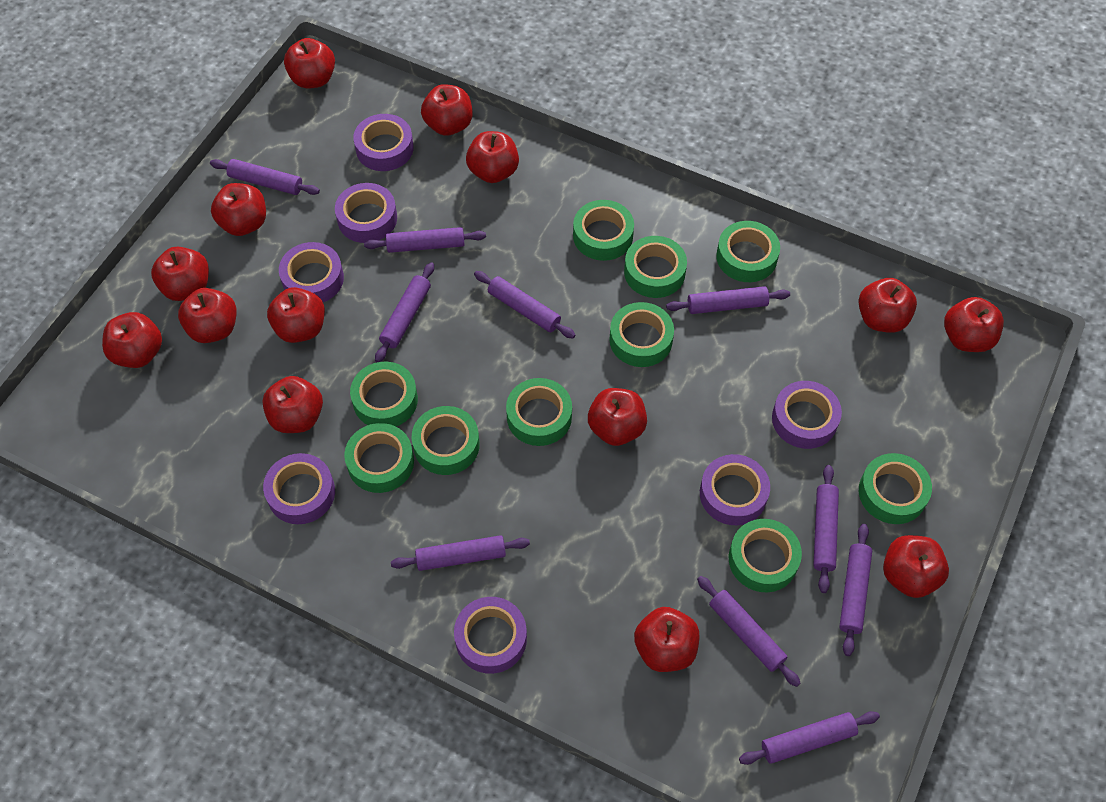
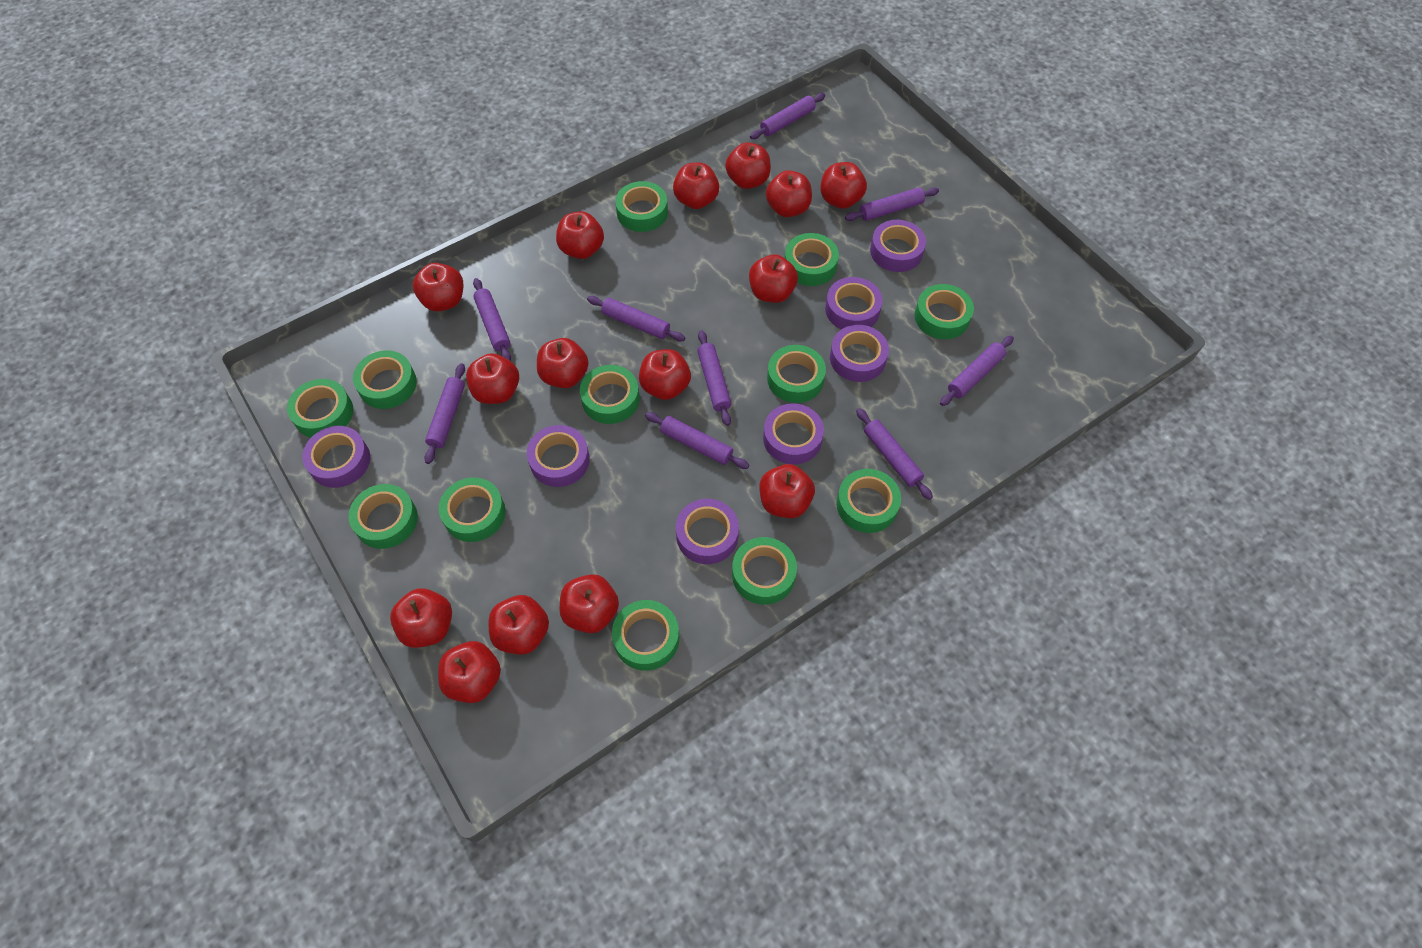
green tape: 10 -> 12
purple rolling pin: 10 -> 9
red apple: 14 -> 15

